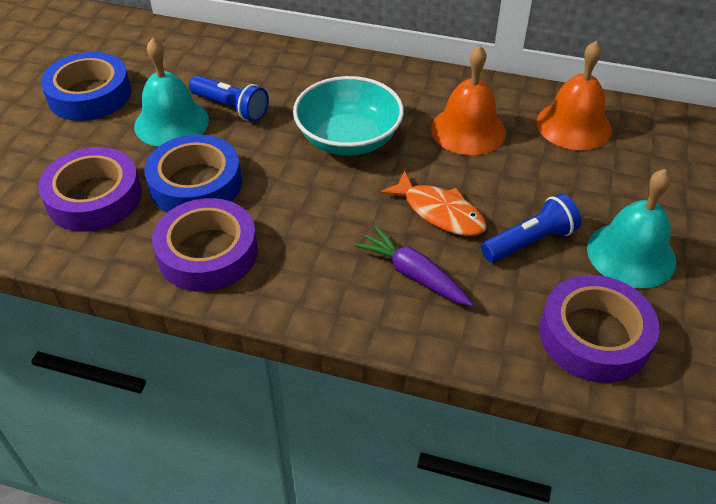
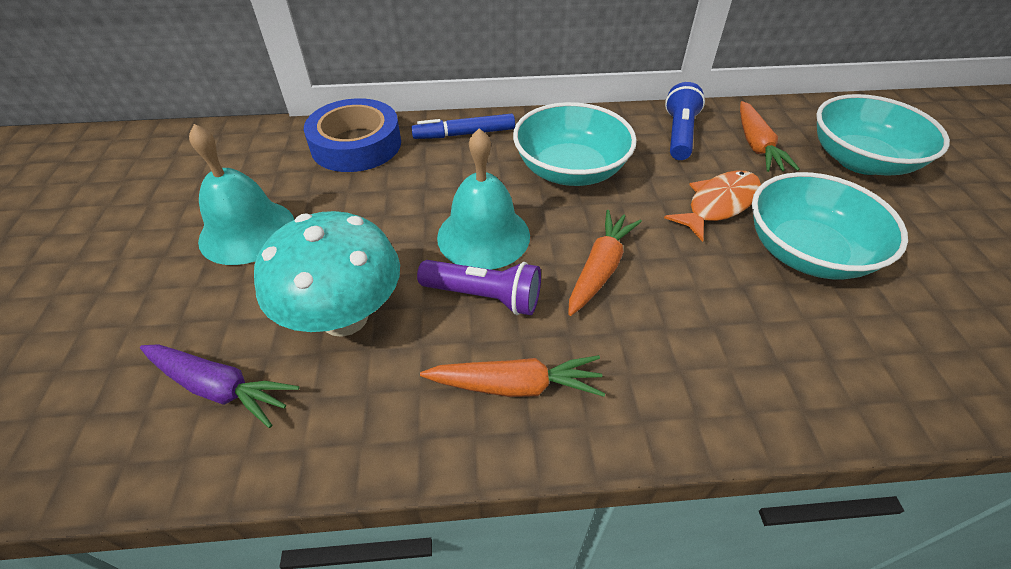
blue flashlight: 2 -> 1
blue marker: 0 -> 1
blue tape: 2 -> 1
orange bell: 2 -> 0
orange carrot: 0 -> 3
purple flashlight: 0 -> 1
purple tape: 3 -> 0
turquoise bowl: 1 -> 3
turquoise mushroom: 0 -> 1

